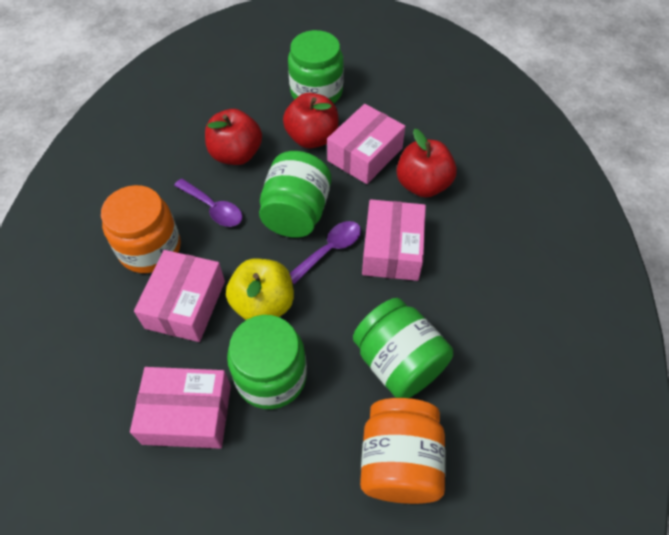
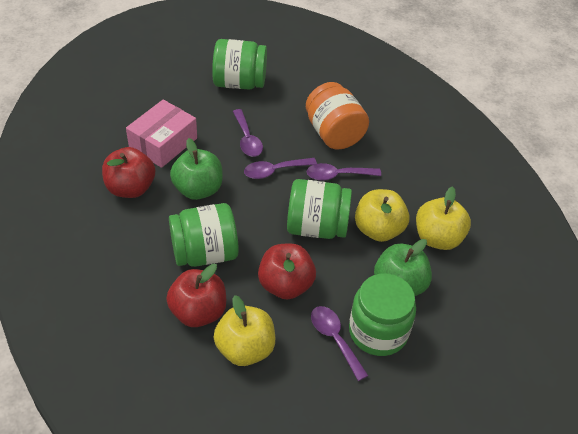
green apple: 0 -> 2
orange jar: 2 -> 1
pink box: 4 -> 1
purple spoon: 2 -> 4
yellow apple: 1 -> 3

